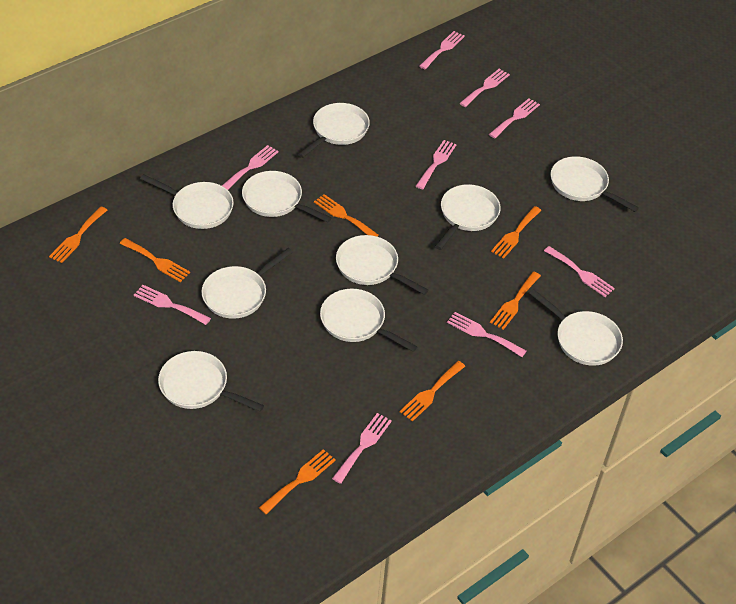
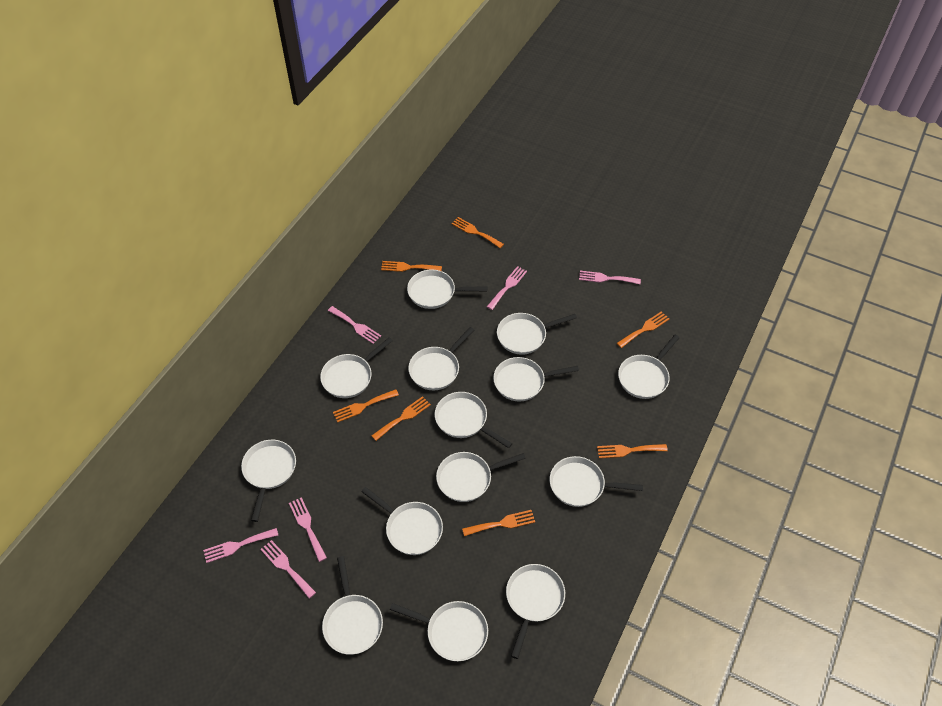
pink fork: 9 -> 6
white pan: 10 -> 14

